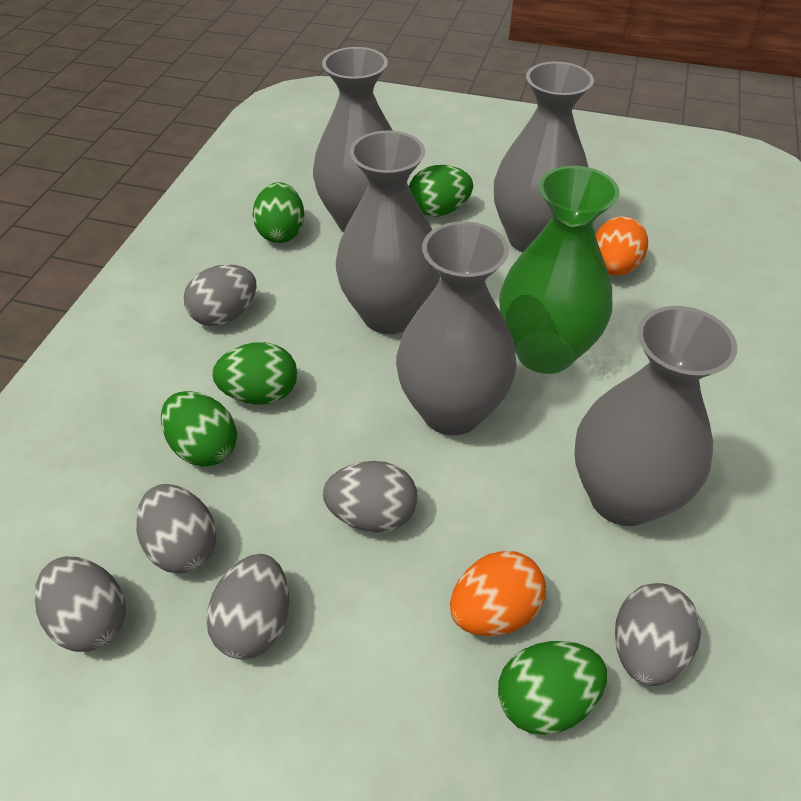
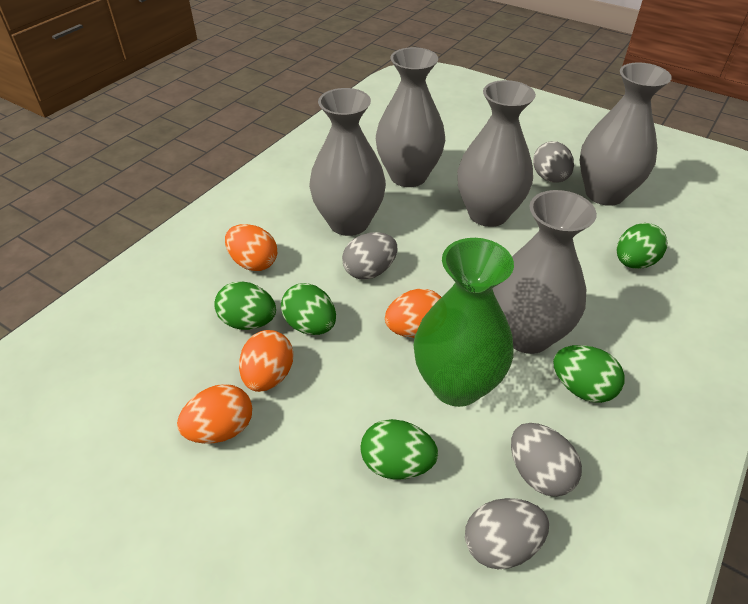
grey egg: 6 -> 4
orange egg: 2 -> 4

